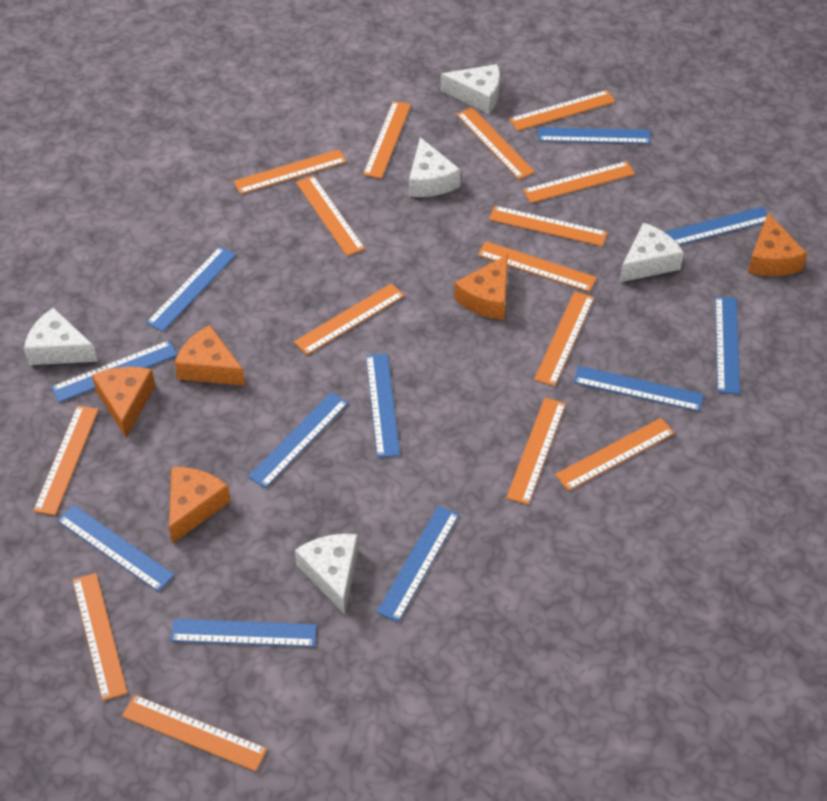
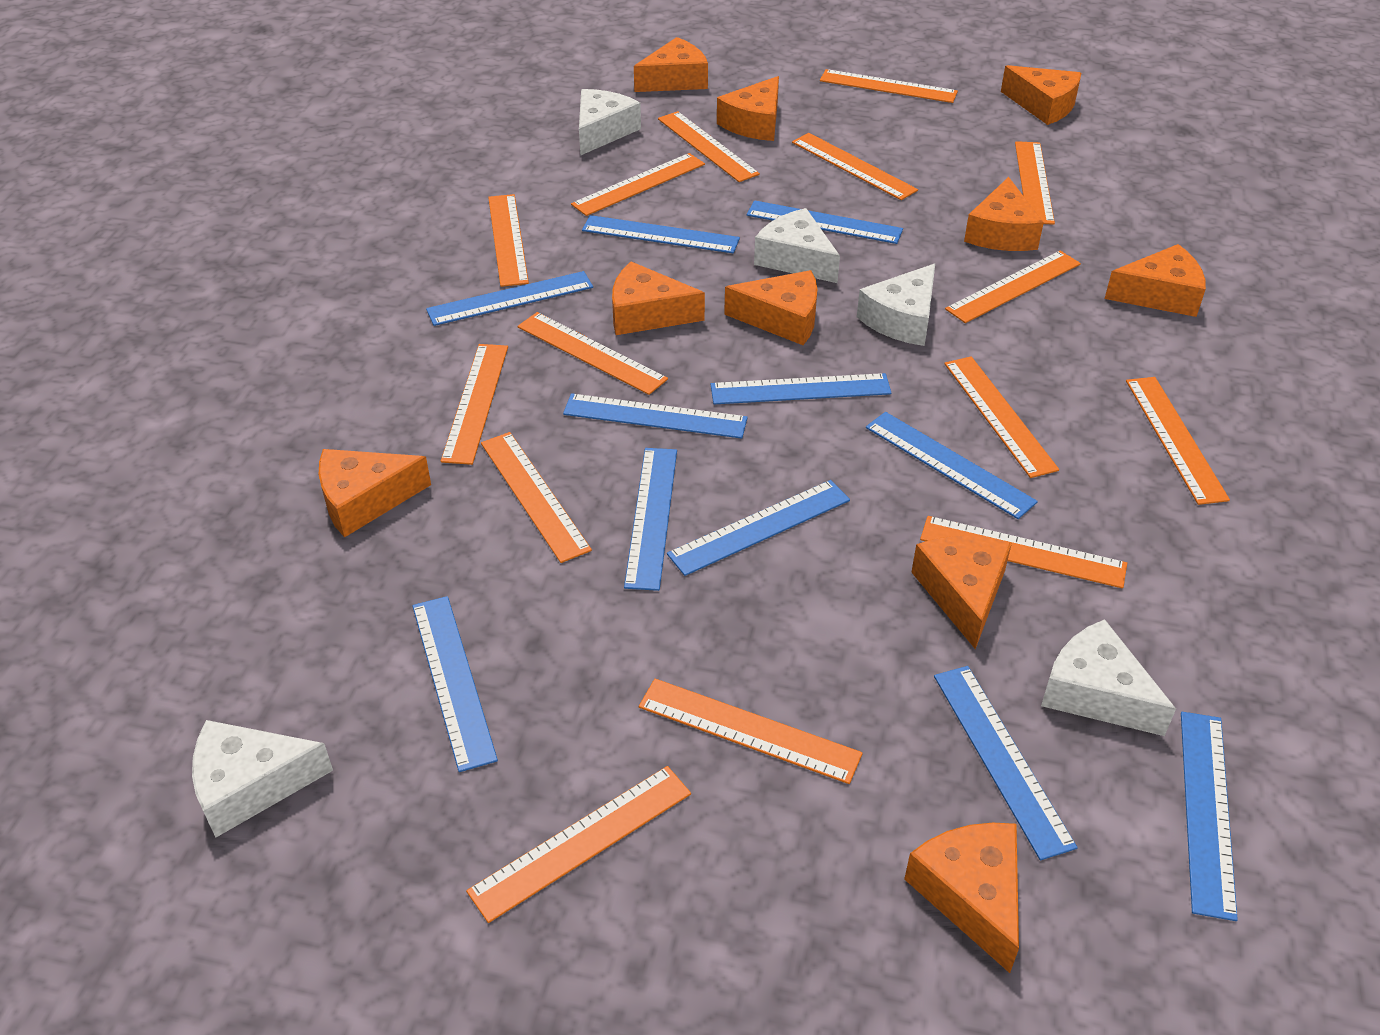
orange cheese: 5 -> 10

